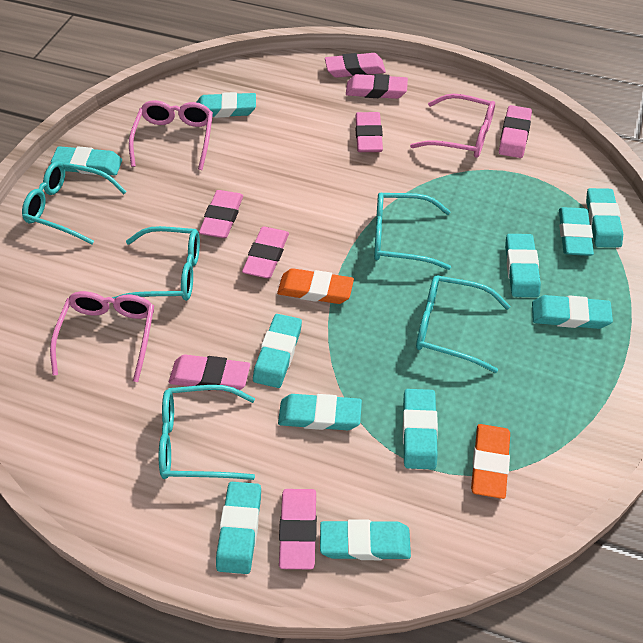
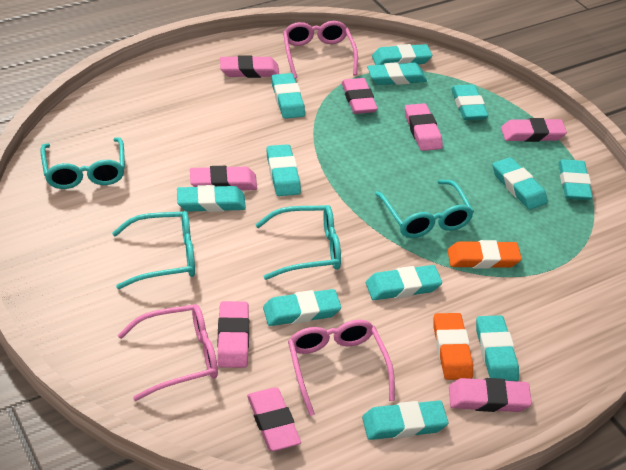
turquoise eraser: 11 -> 12
turquoise glasses: 5 -> 4

